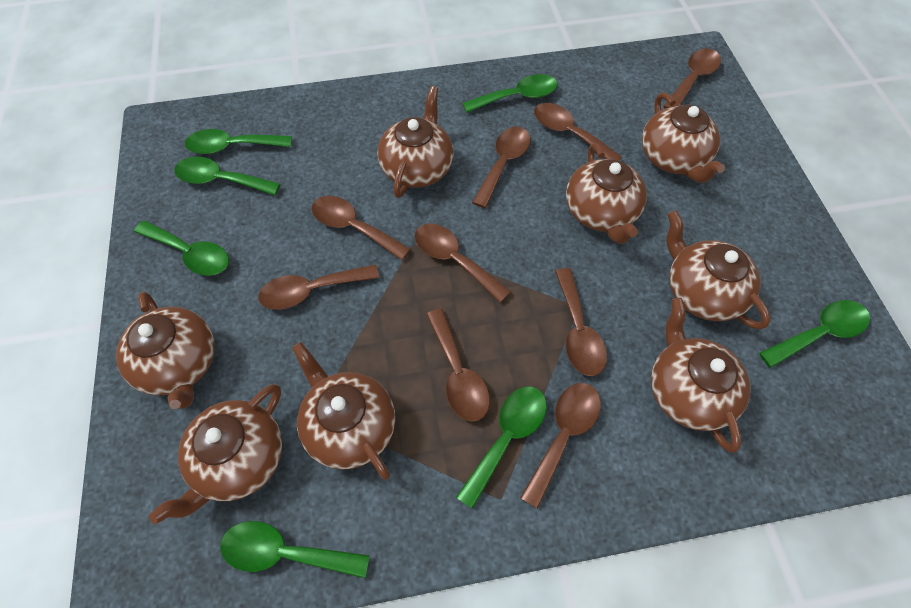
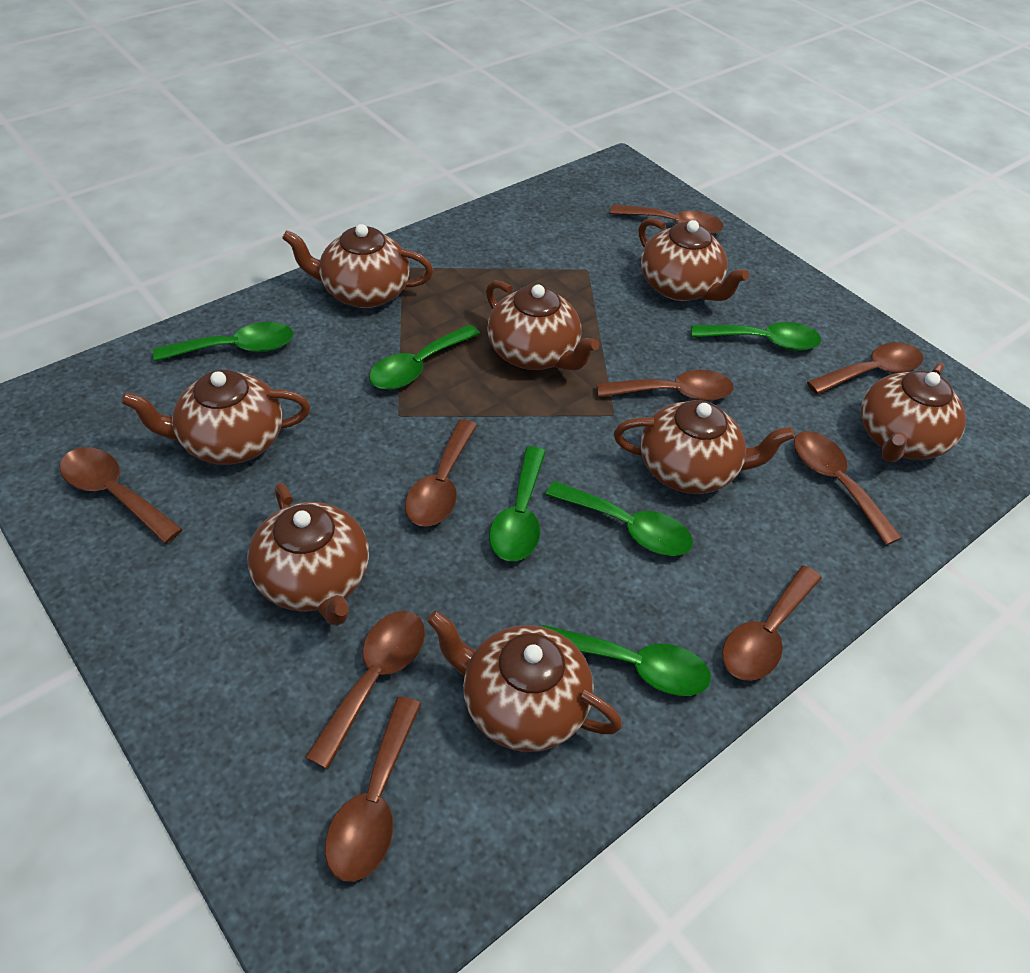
green spoon: 7 -> 6

